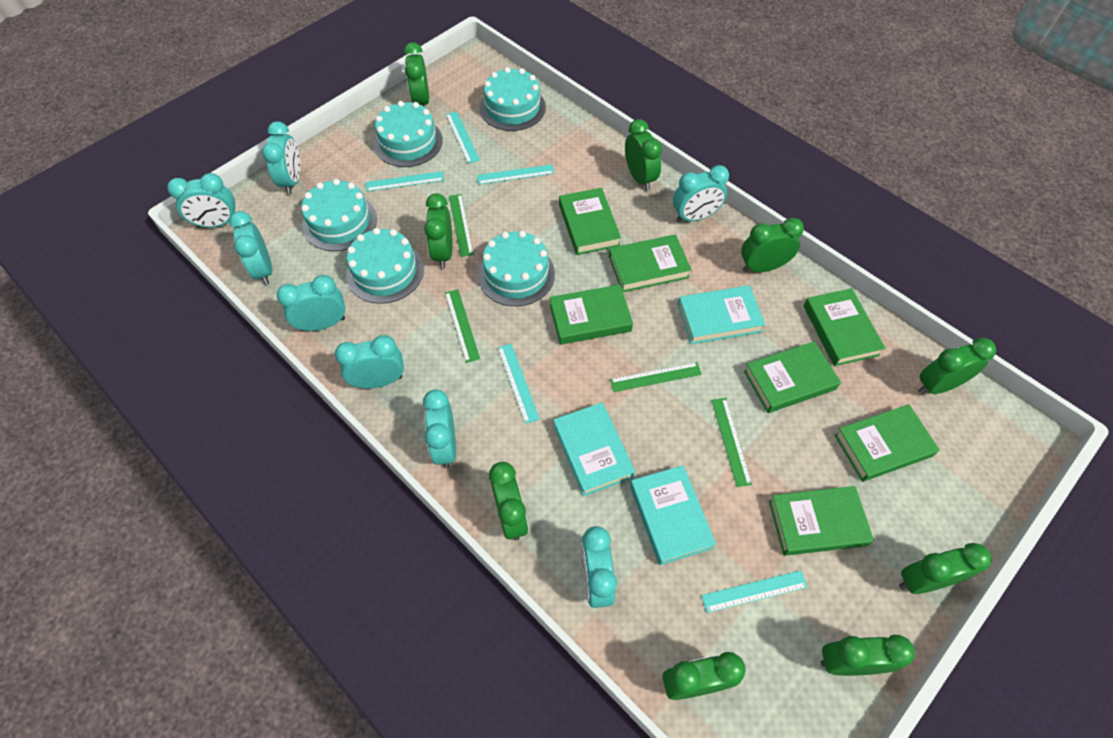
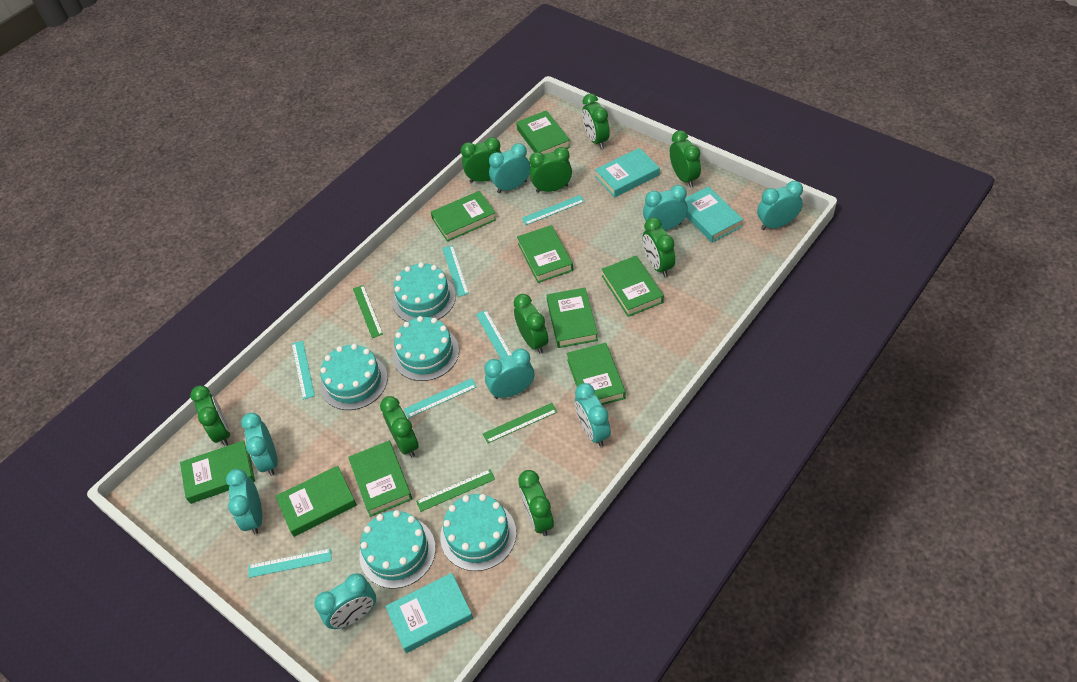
green book: 7 -> 9
green ruler: 4 -> 3
turquoise ruler: 5 -> 6

